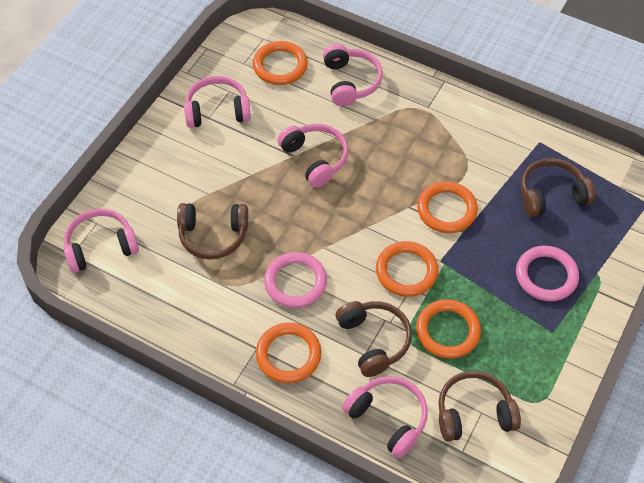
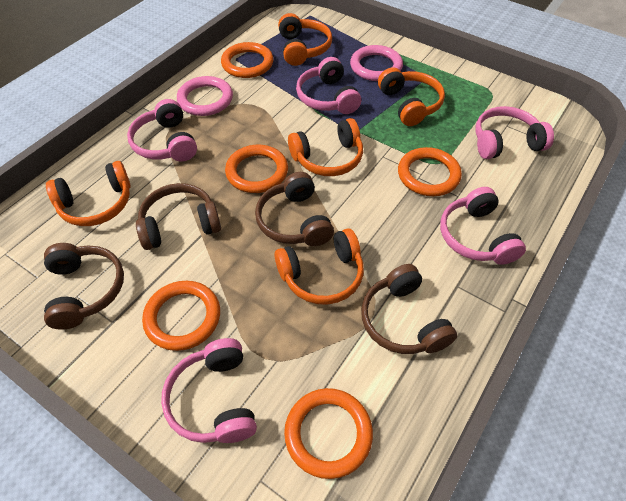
orange headphones: 0 -> 5

